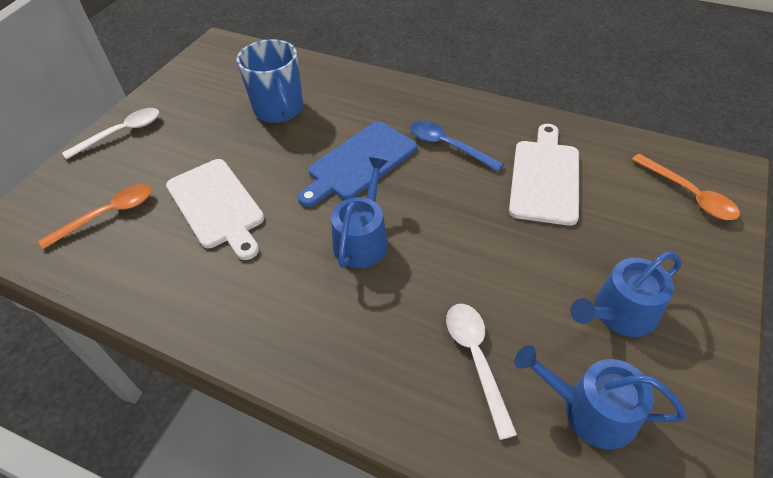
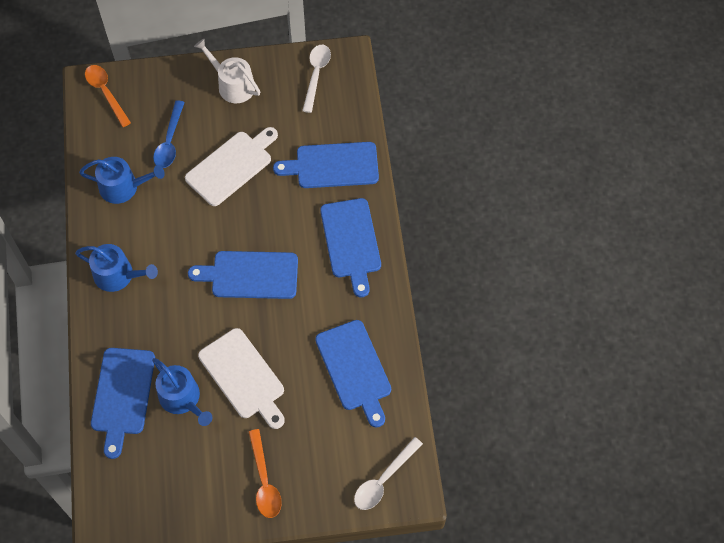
blue cutting board: 1 -> 5
blue mug: 1 -> 0
white watering can: 0 -> 1

